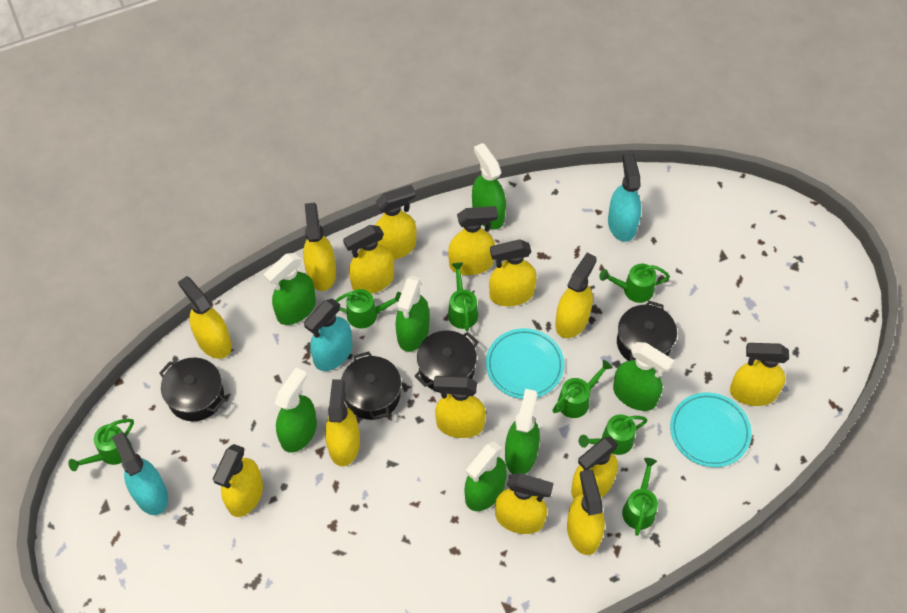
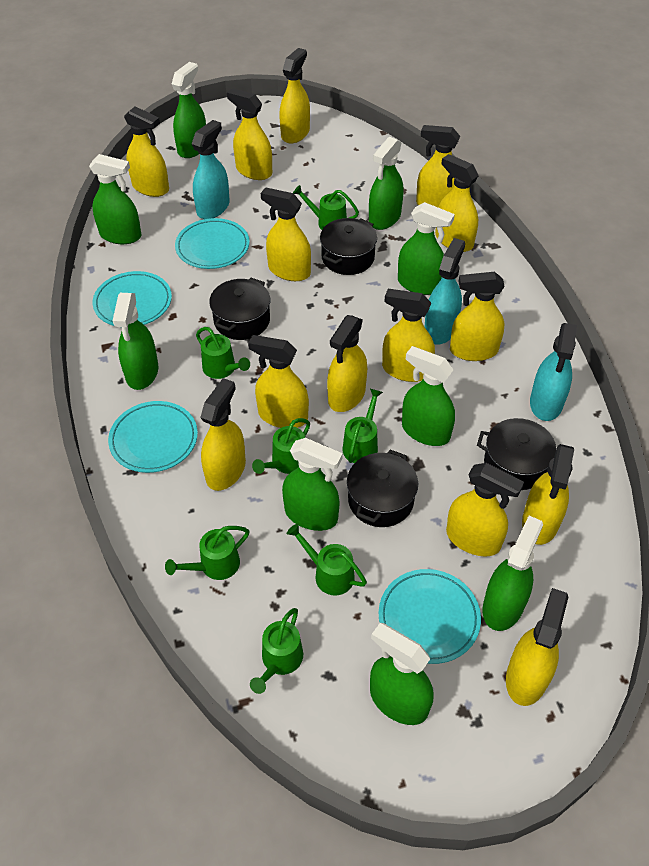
green spray bottle: 7 -> 9
turquoise plate: 2 -> 4

